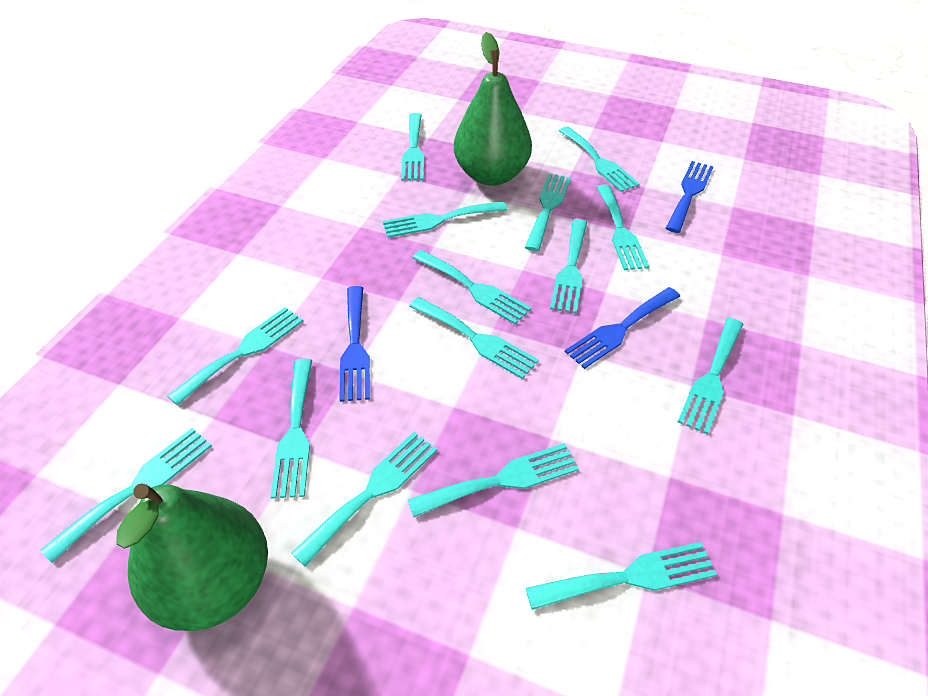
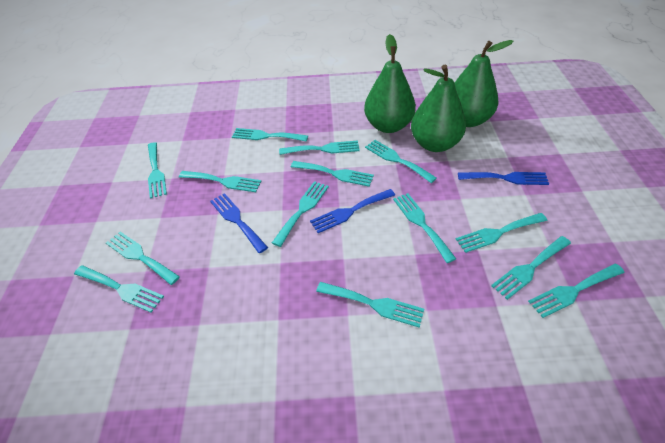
green pear: 2 -> 3
turquoise fork: 15 -> 14

